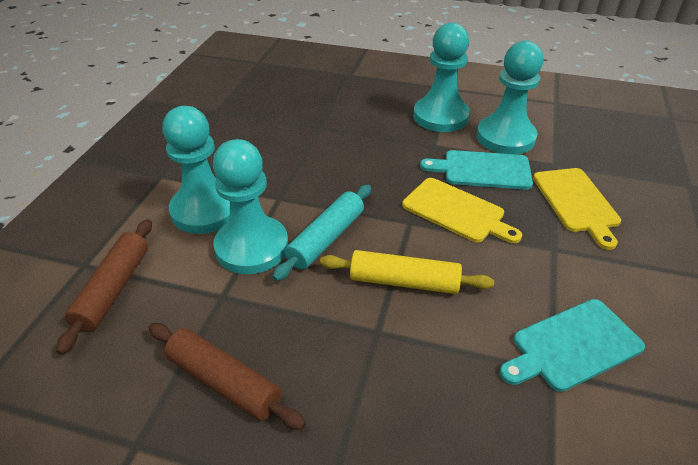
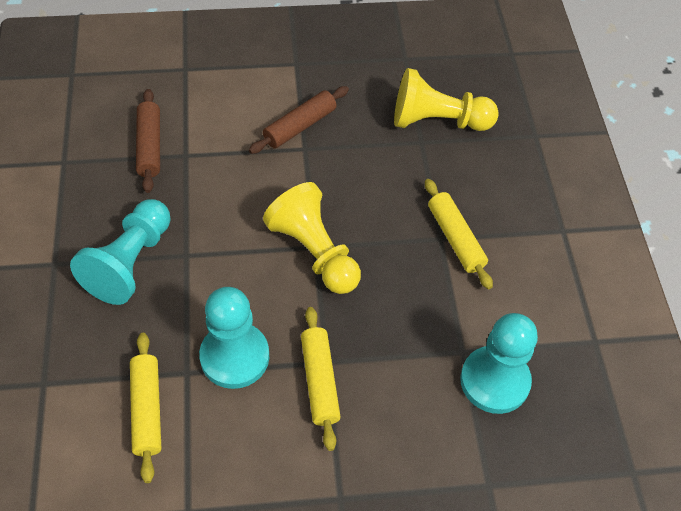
turquoise cutting board: 2 -> 0
turquoise pawn: 4 -> 3
turquoise rolling pin: 1 -> 0
yellow cutting board: 2 -> 0
yellow pawn: 0 -> 2
yellow rolling pin: 1 -> 3

